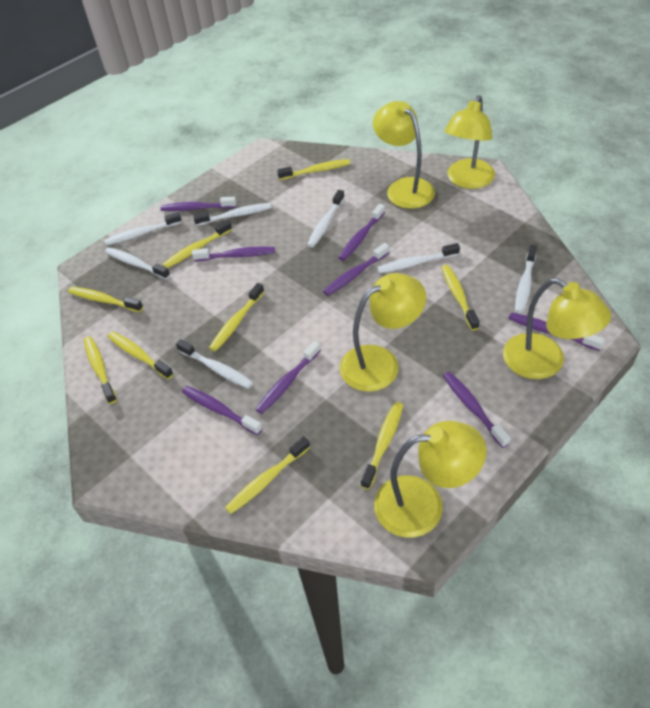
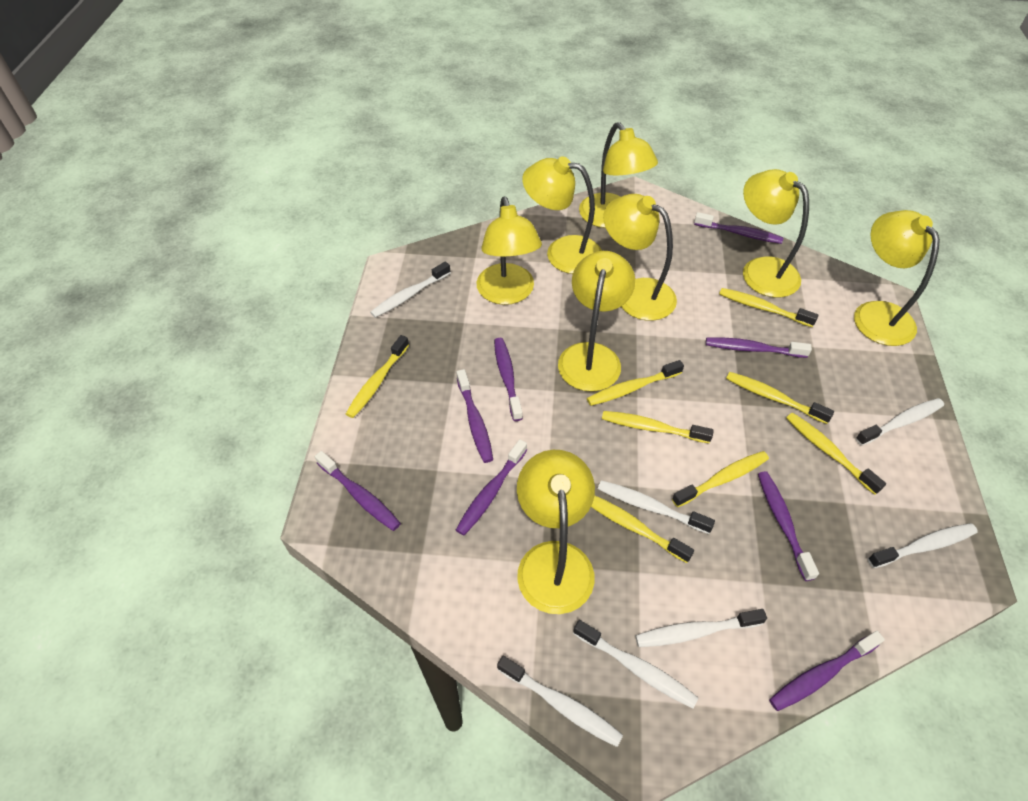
yellow lamp: 5 -> 8
yellow toothbrush: 9 -> 8

